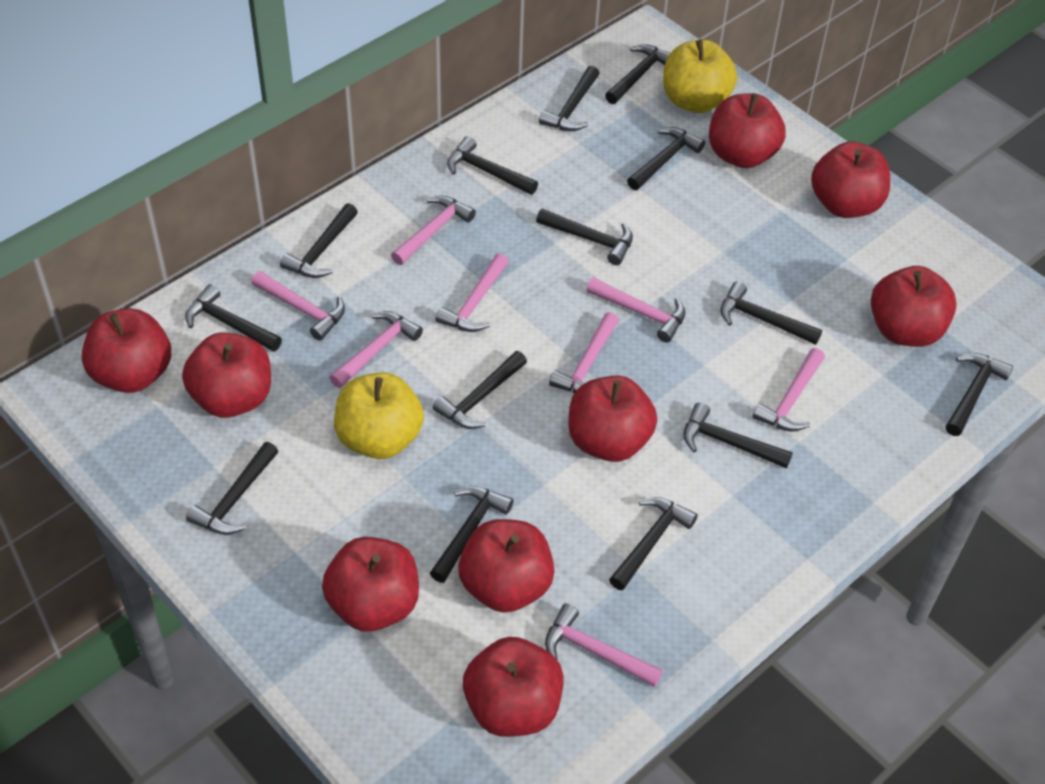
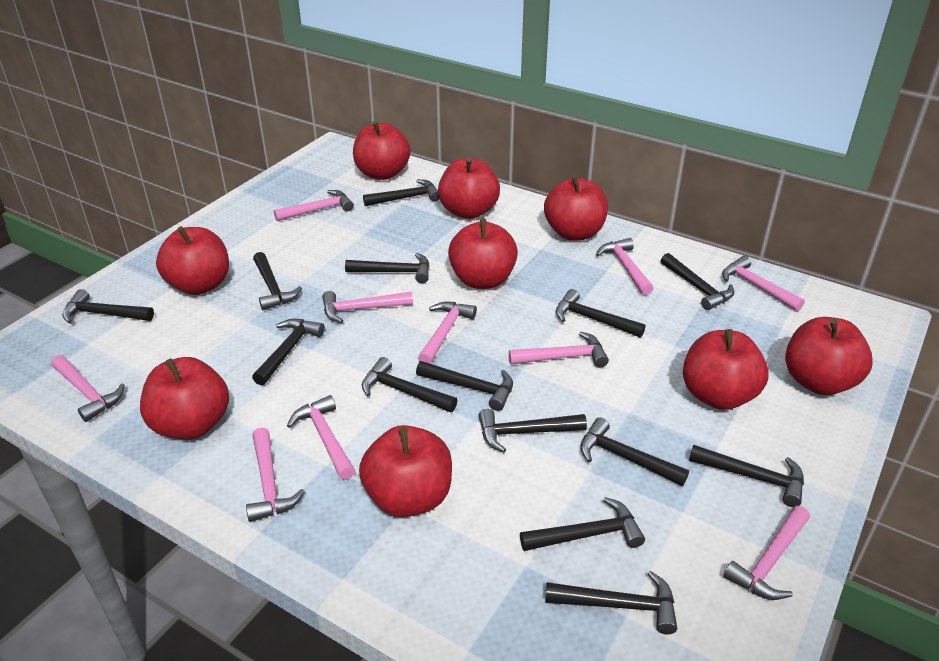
pink hammer: 8 -> 10
yellow apple: 2 -> 0

